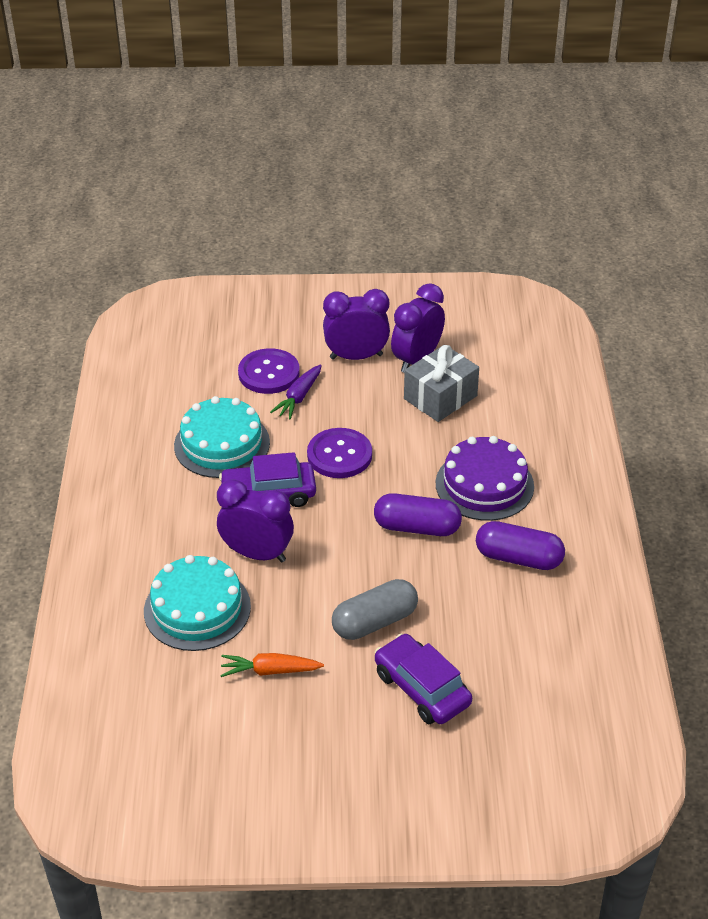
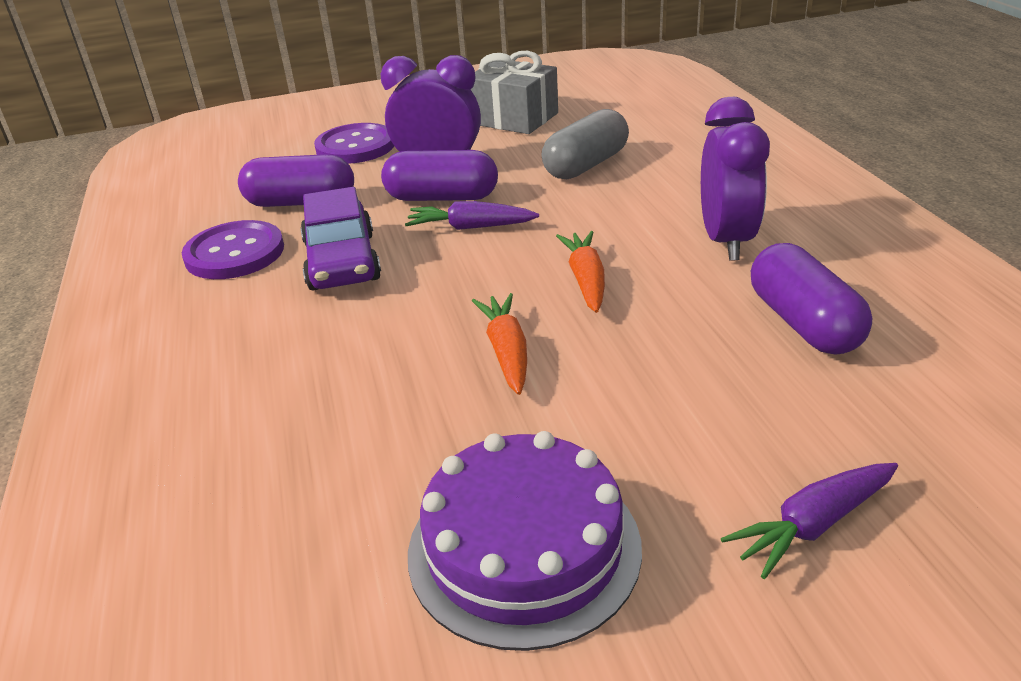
orange carrot: 1 -> 2
purple capsule: 2 -> 3
purple car: 2 -> 1
purple carrot: 1 -> 2
purple clock: 3 -> 2
turquoise cake: 2 -> 0

